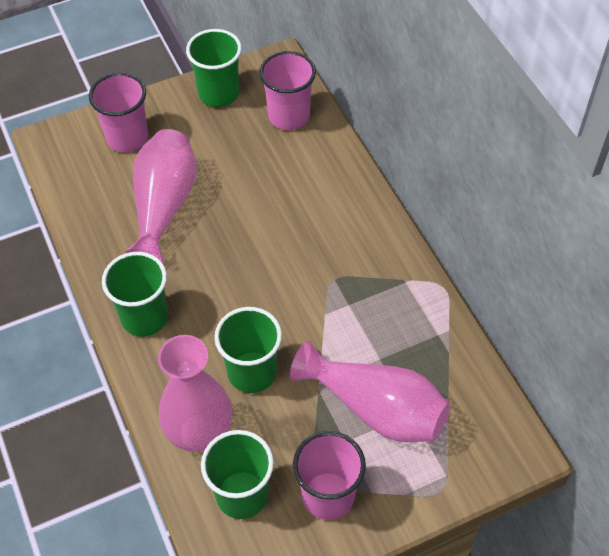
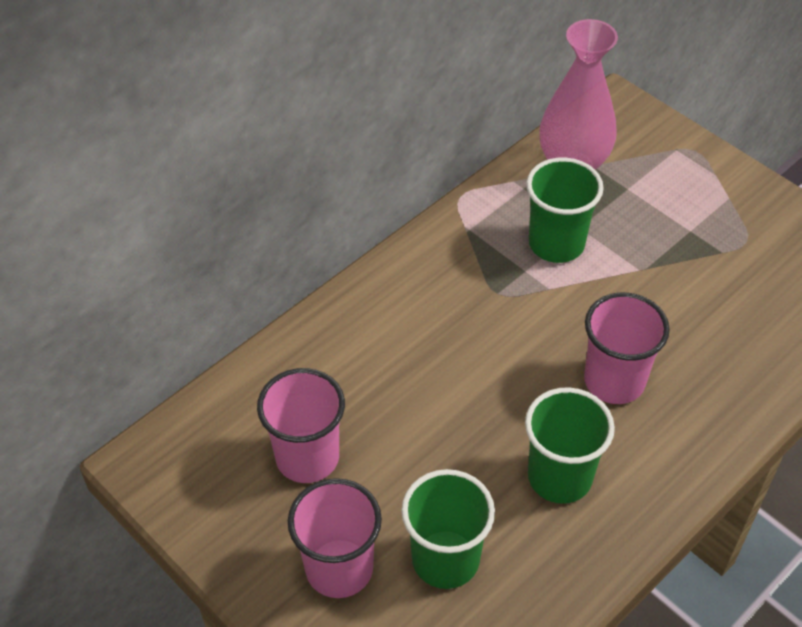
green cup: 4 -> 3
pink vase: 3 -> 1

